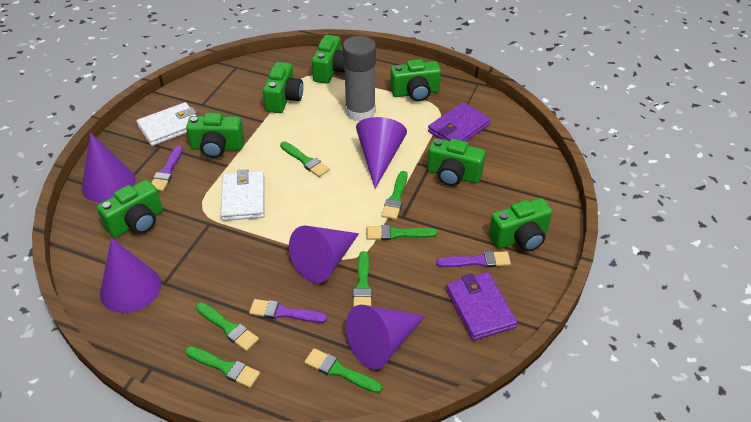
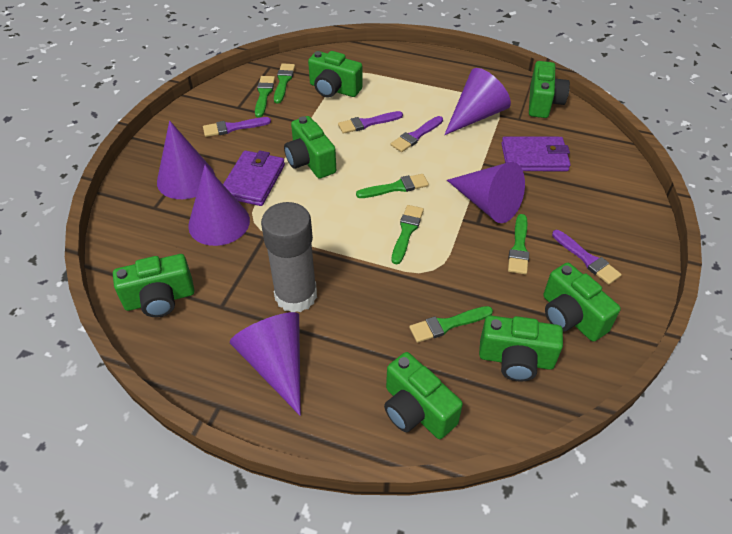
green brush: 7 -> 6
purple brush: 3 -> 4
white wallet: 2 -> 0

